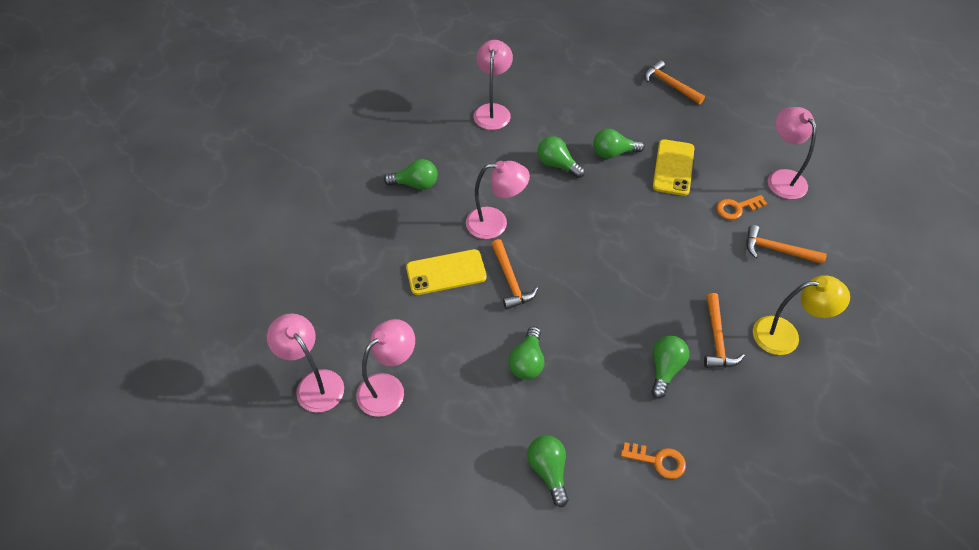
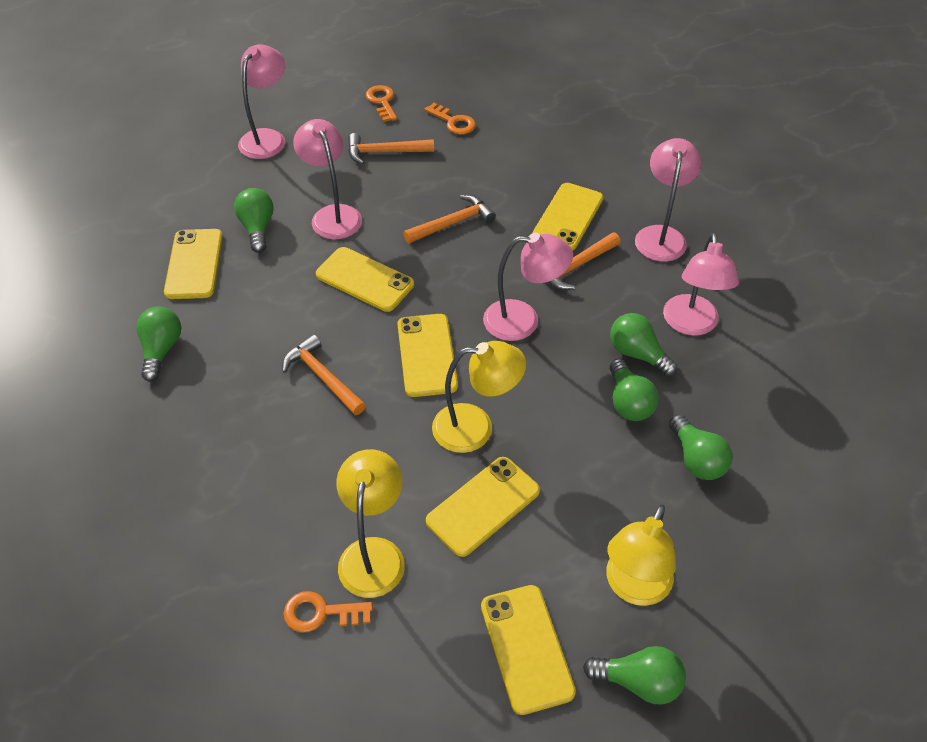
orange key: 2 -> 3
yellow lamp: 1 -> 3
yellow phone: 2 -> 6

